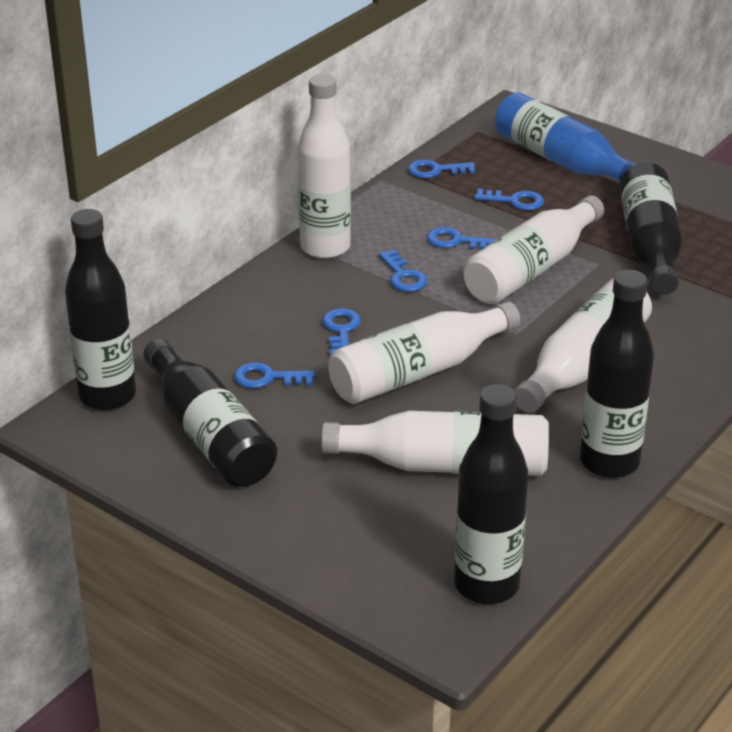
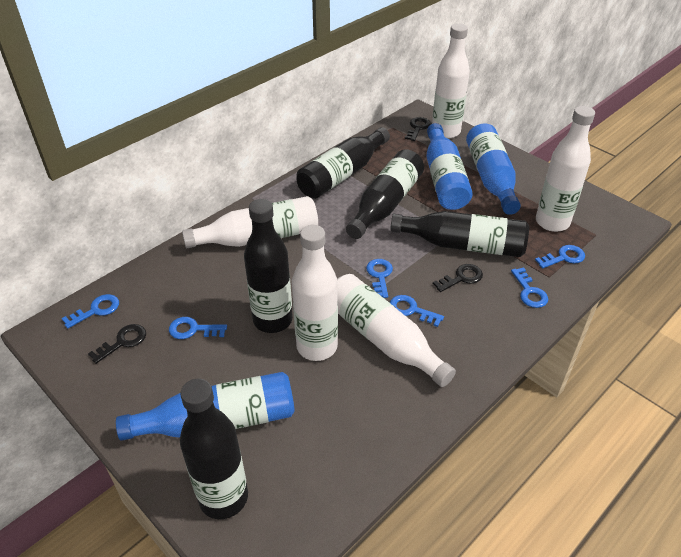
black key: 0 -> 3
blue bottle: 1 -> 3

